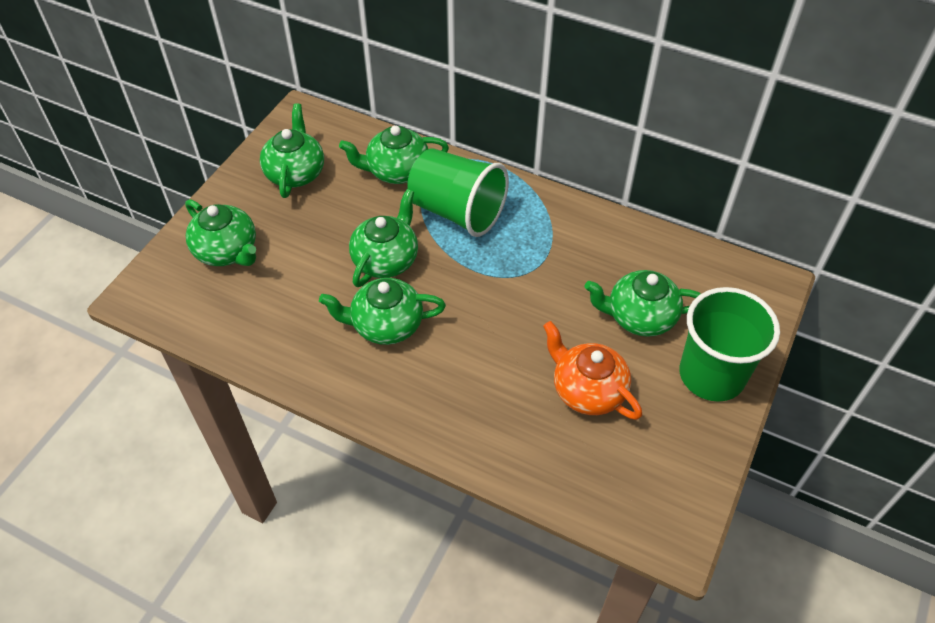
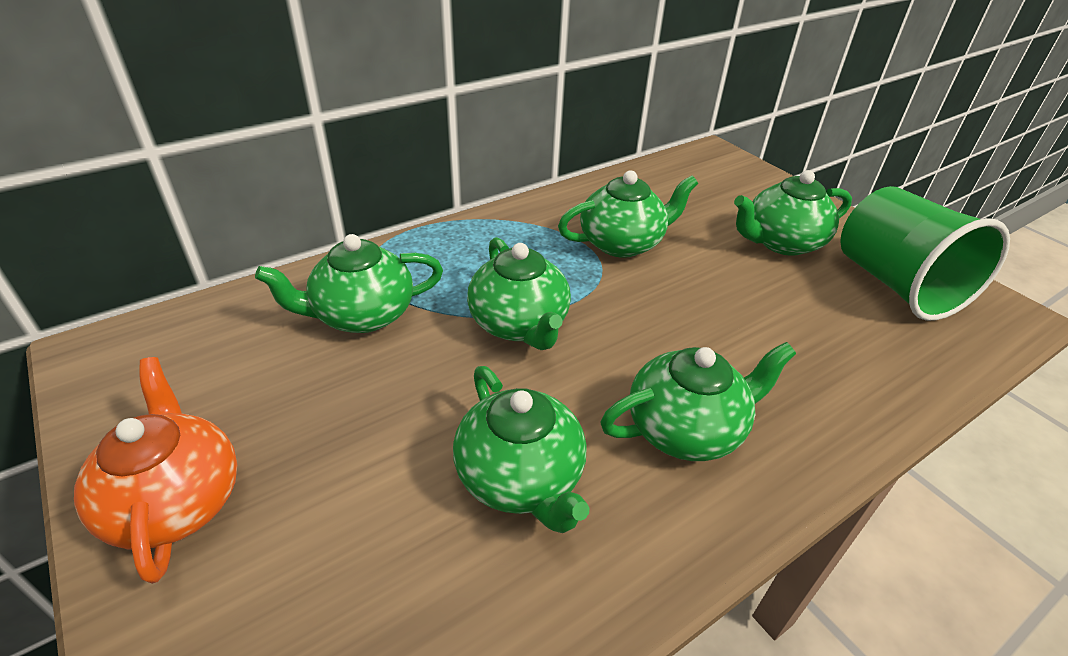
green cup: 2 -> 1

